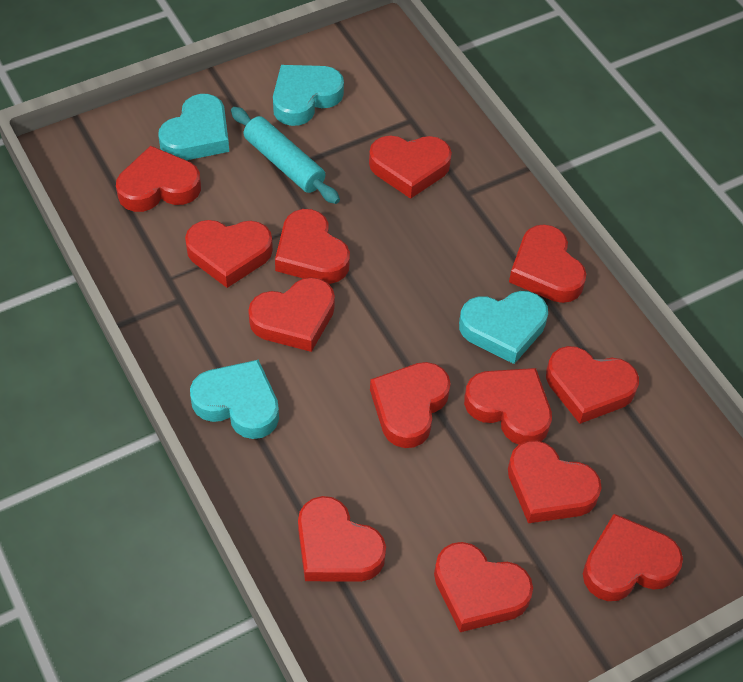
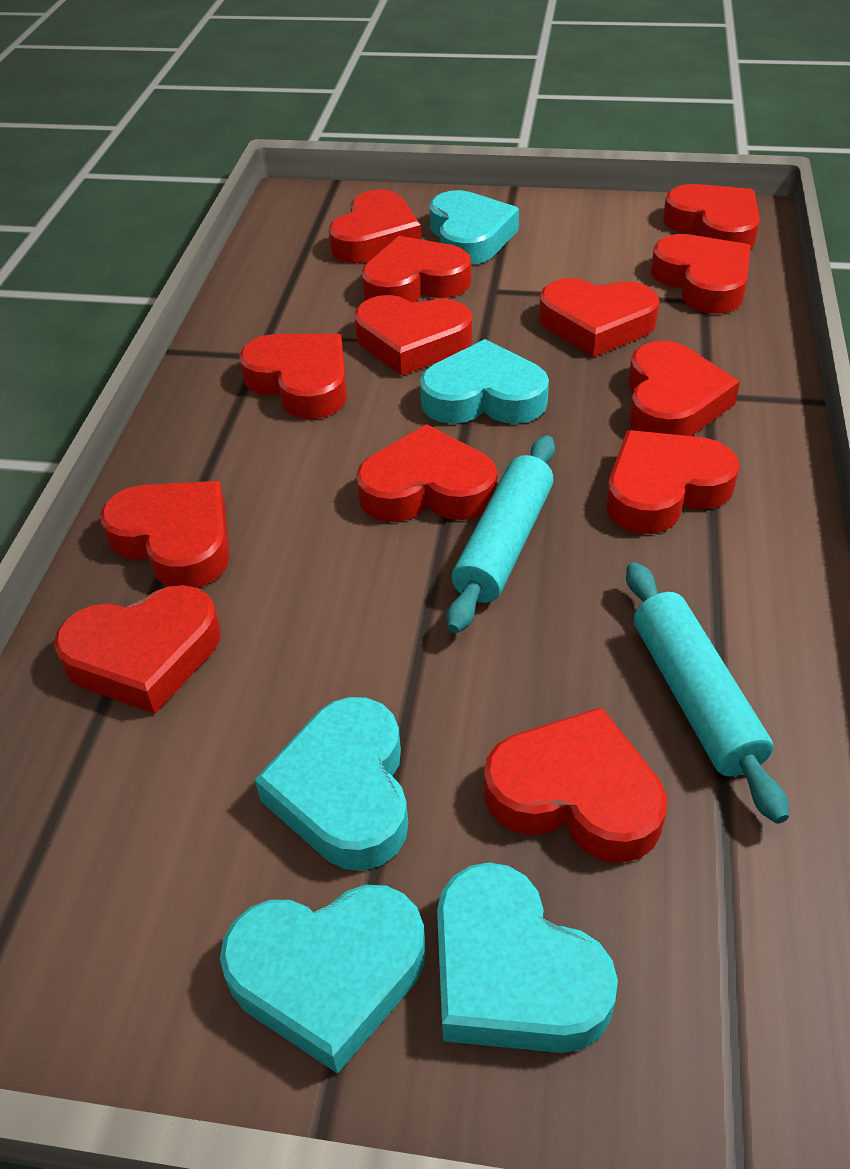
turquoise heart: 4 -> 5
turquoise rolling pin: 1 -> 2

